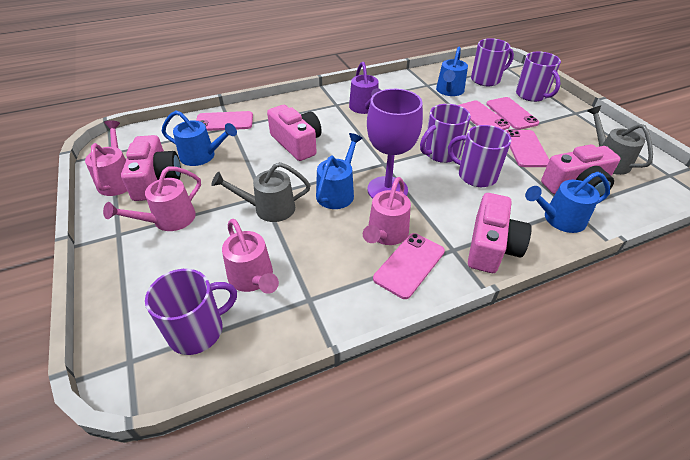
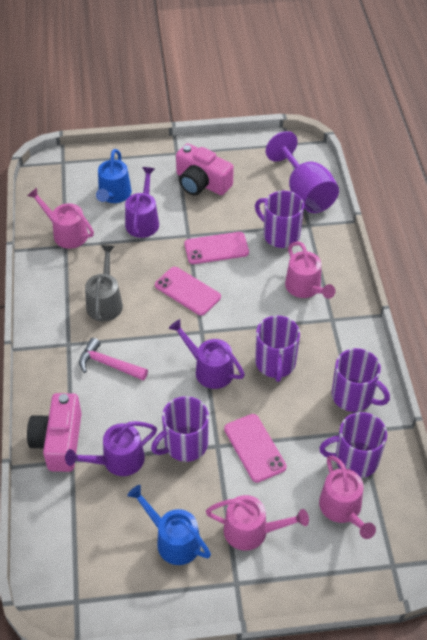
blue watering can: 4 -> 2
grey watering can: 2 -> 1
pink camera: 4 -> 2
pink hammer: 0 -> 1
pink phone: 5 -> 3
purple watering can: 1 -> 3

